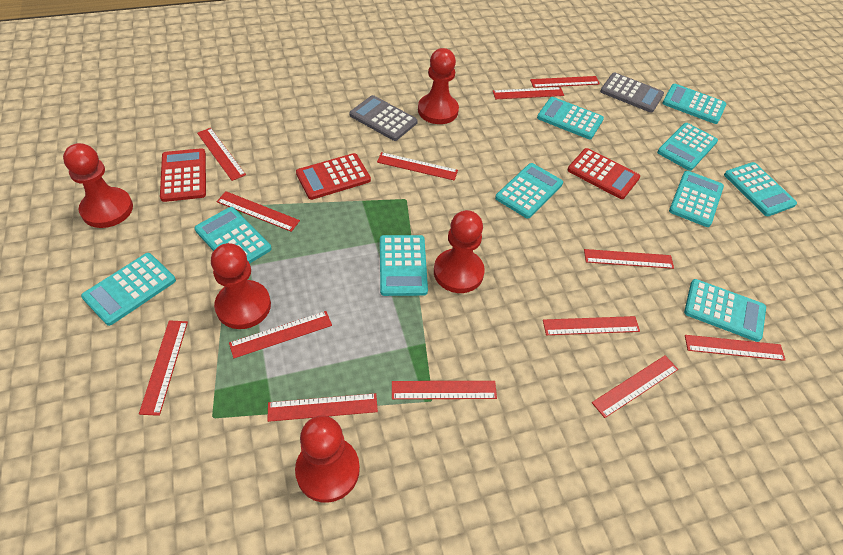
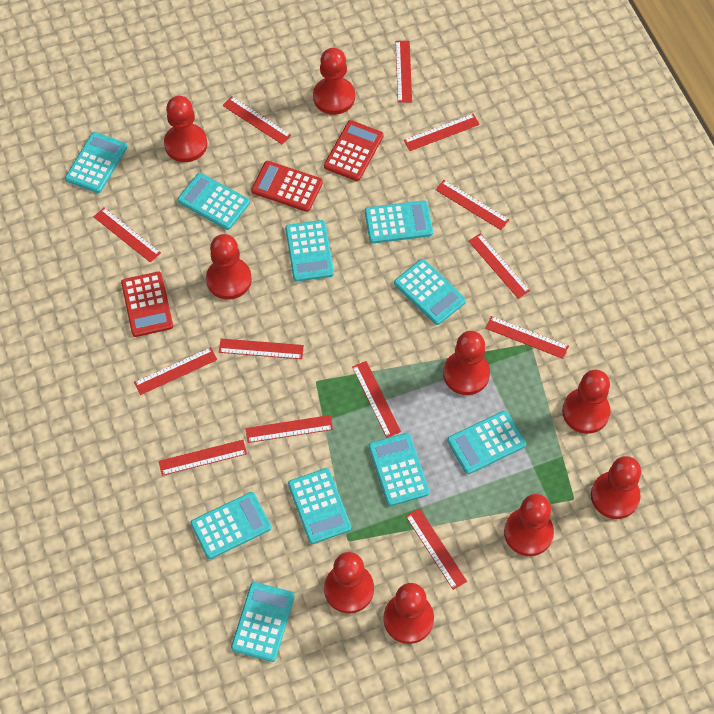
grey calculator: 2 -> 0
red pawn: 5 -> 9

